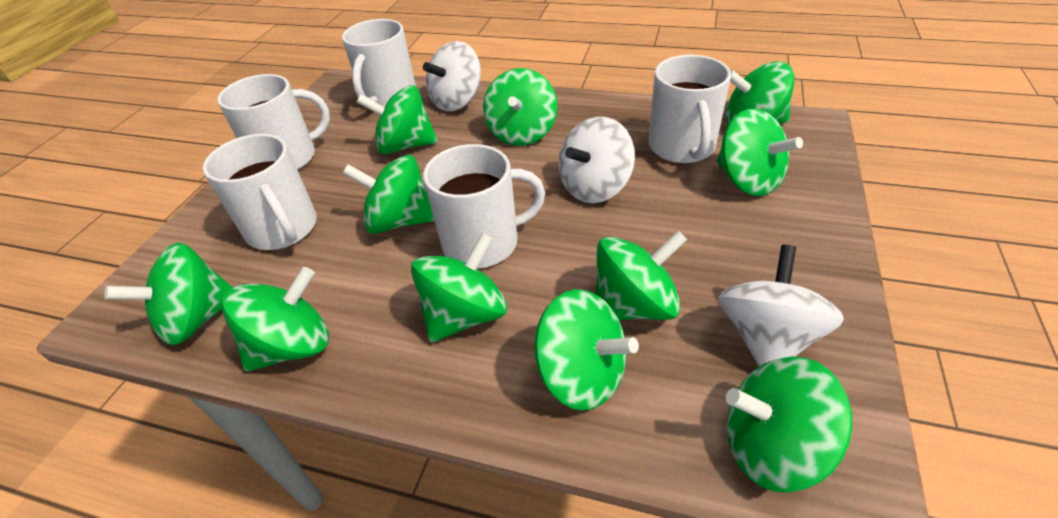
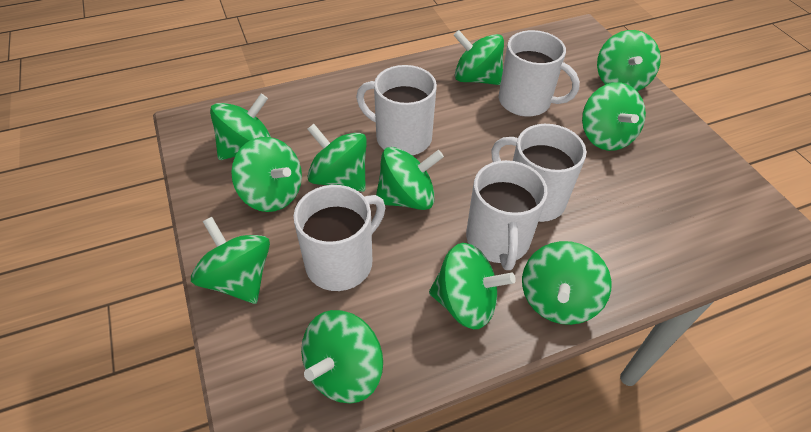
white spinning top: 3 -> 0

